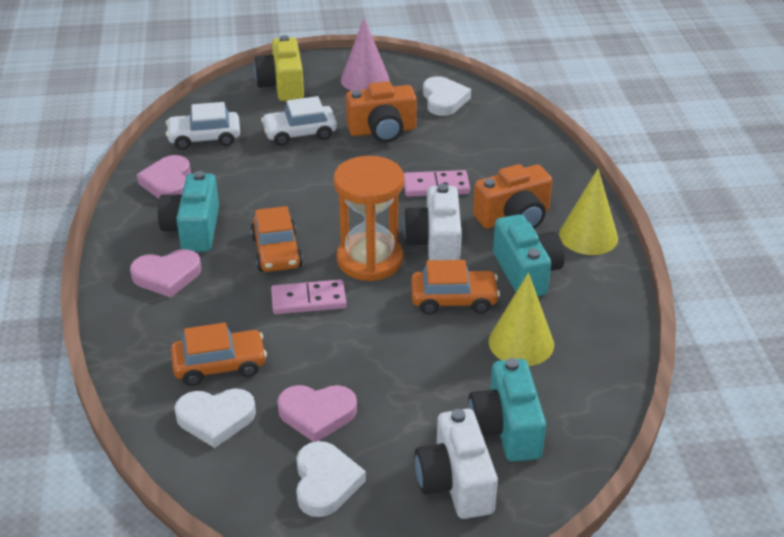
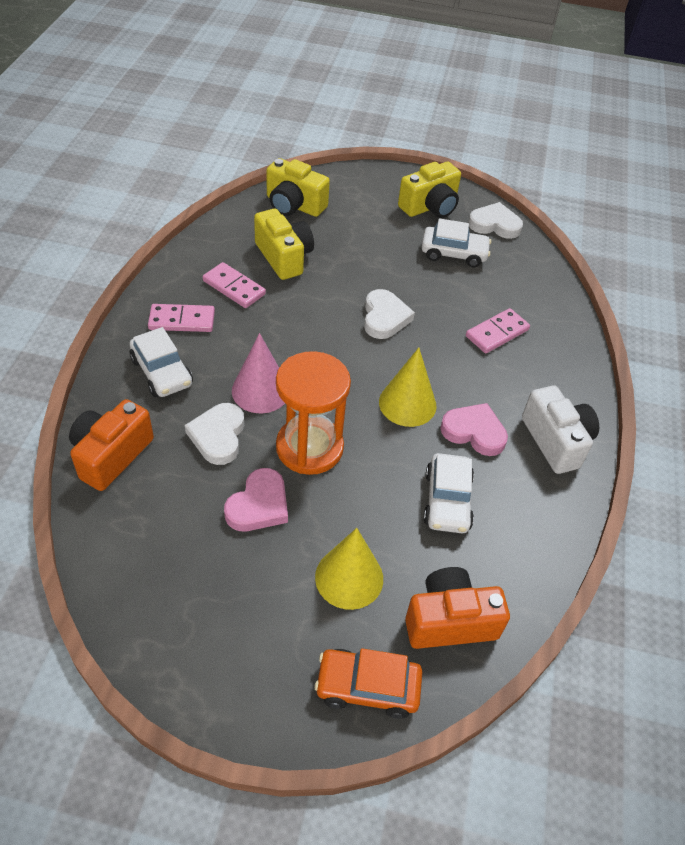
orange car: 3 -> 1
pink domino: 2 -> 3
pink heart: 3 -> 2
turquoise camera: 3 -> 0
white camera: 2 -> 1
white car: 2 -> 3
yellow camera: 1 -> 3

